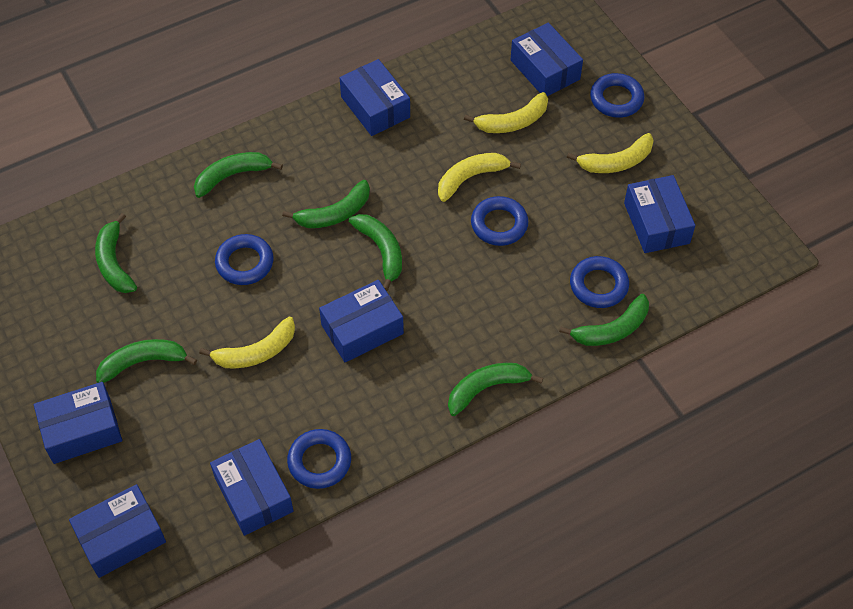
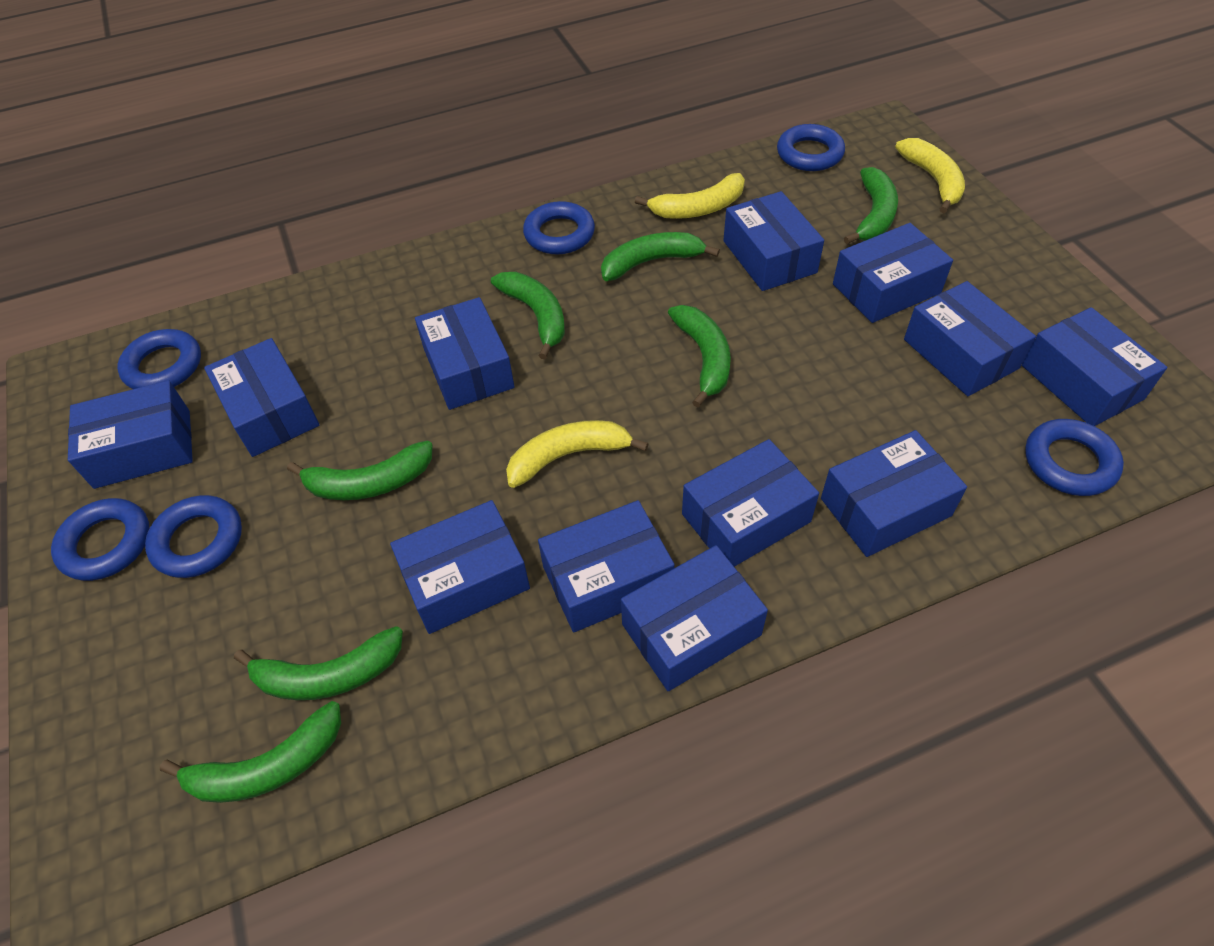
blue box: 7 -> 12
blue ring: 5 -> 6
yellow banana: 4 -> 3

